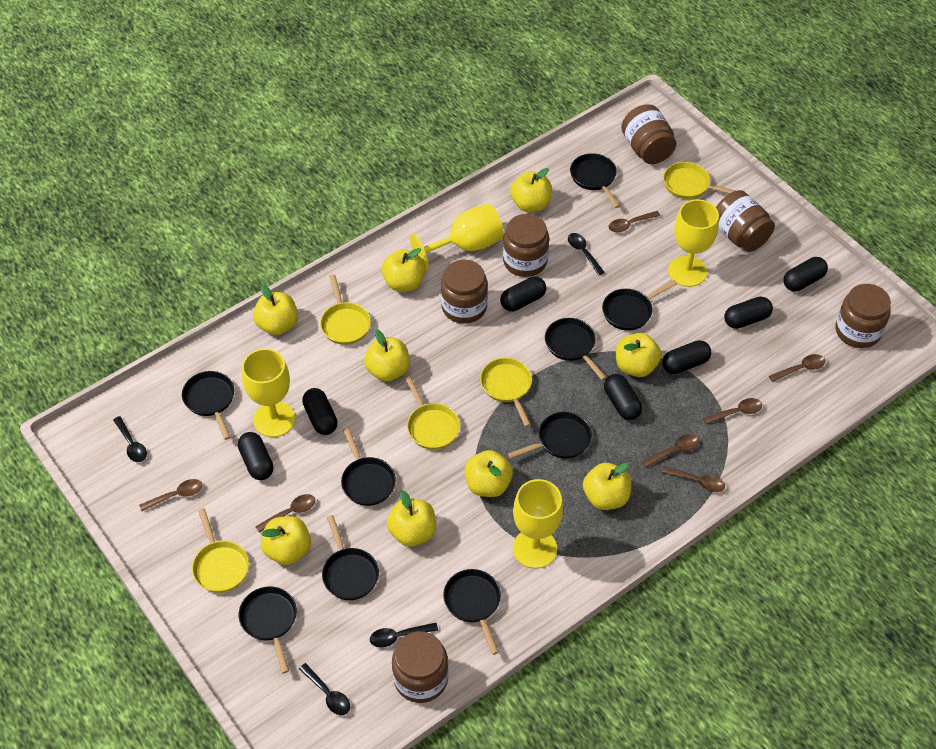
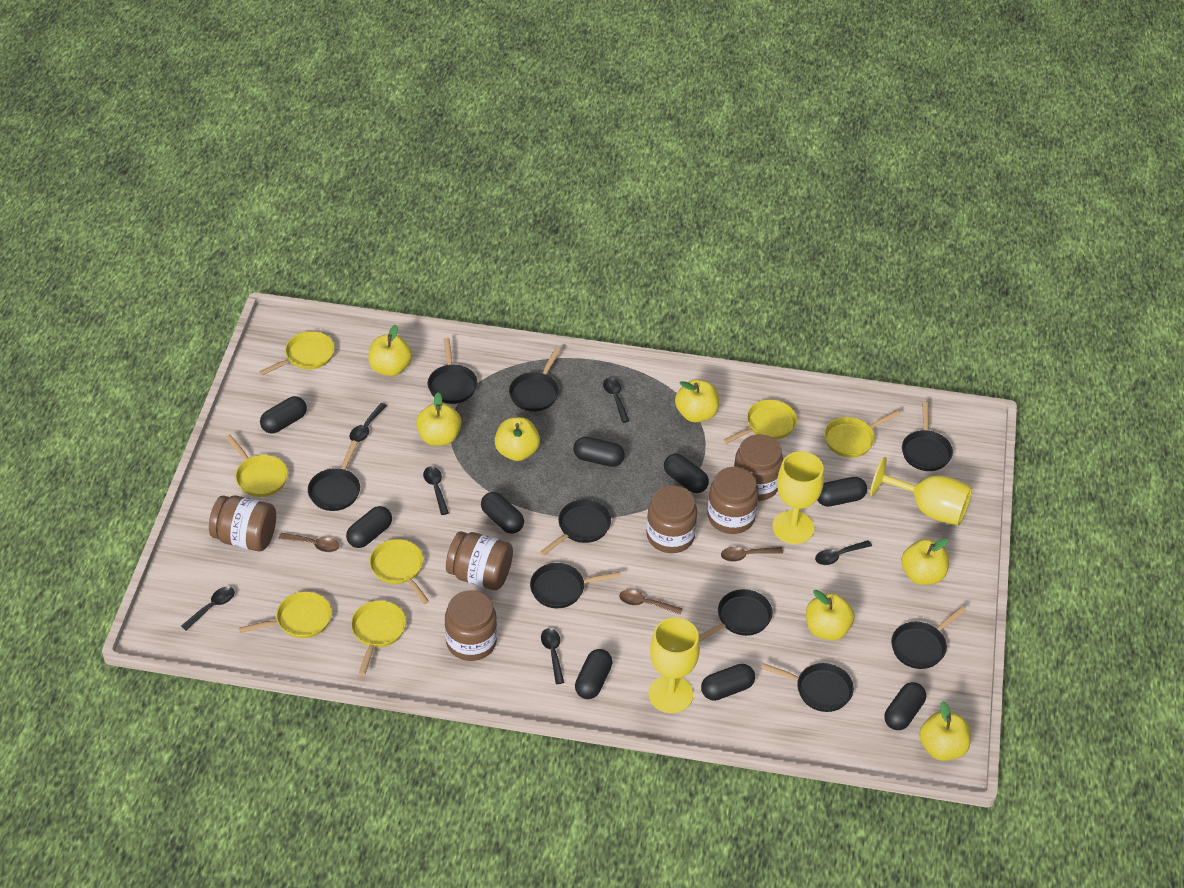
black capsule: 7 -> 9
black spoon: 4 -> 6
brown spoon: 7 -> 3
yellow apple: 9 -> 7
yellow goblet: 4 -> 3
yellow pan: 5 -> 7

